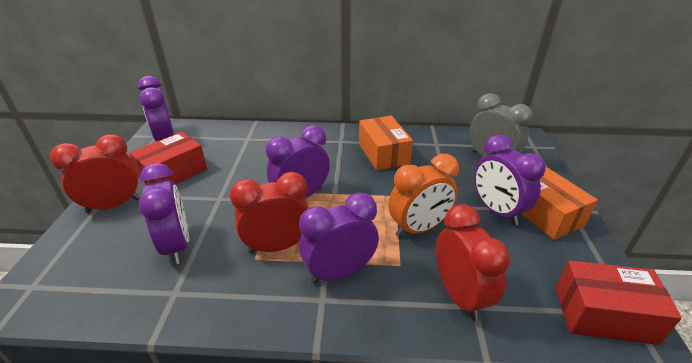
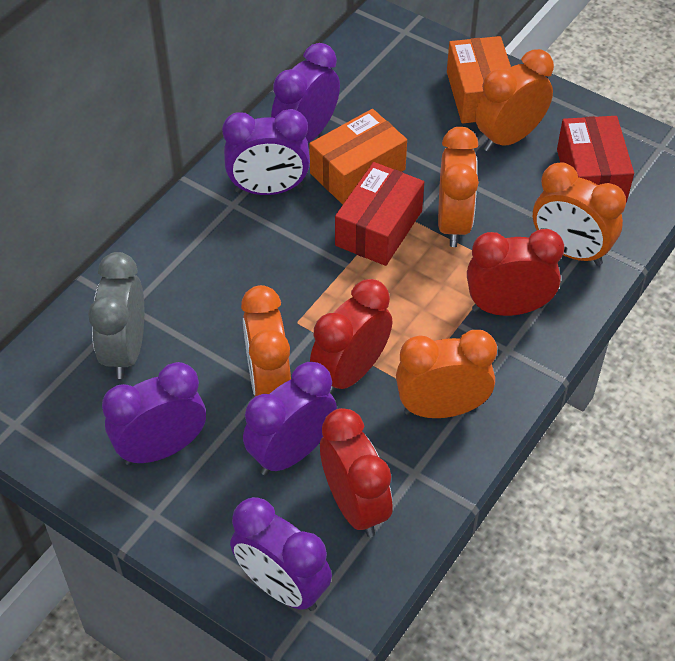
orange clock: 1 -> 5

